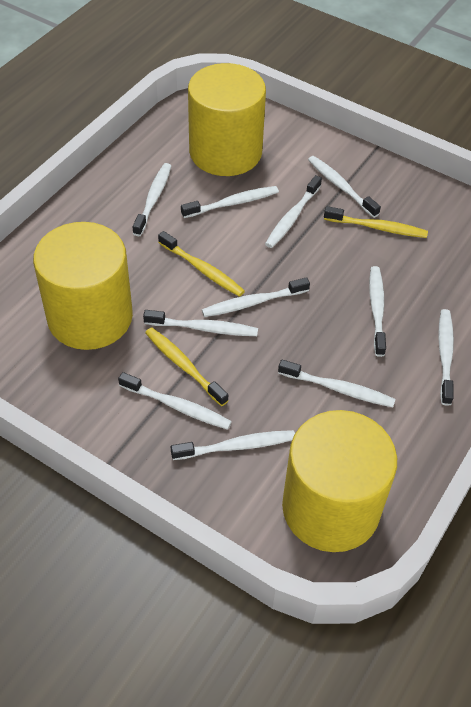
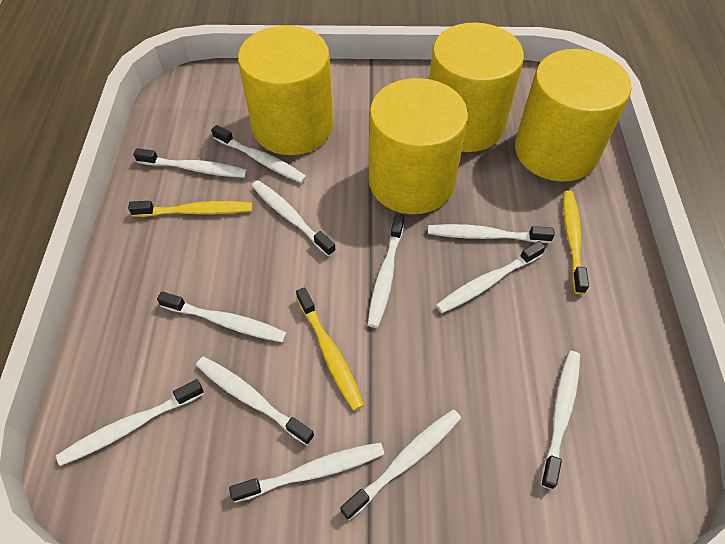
white toothbrush: 11 -> 12
yellow cylinder: 3 -> 4

